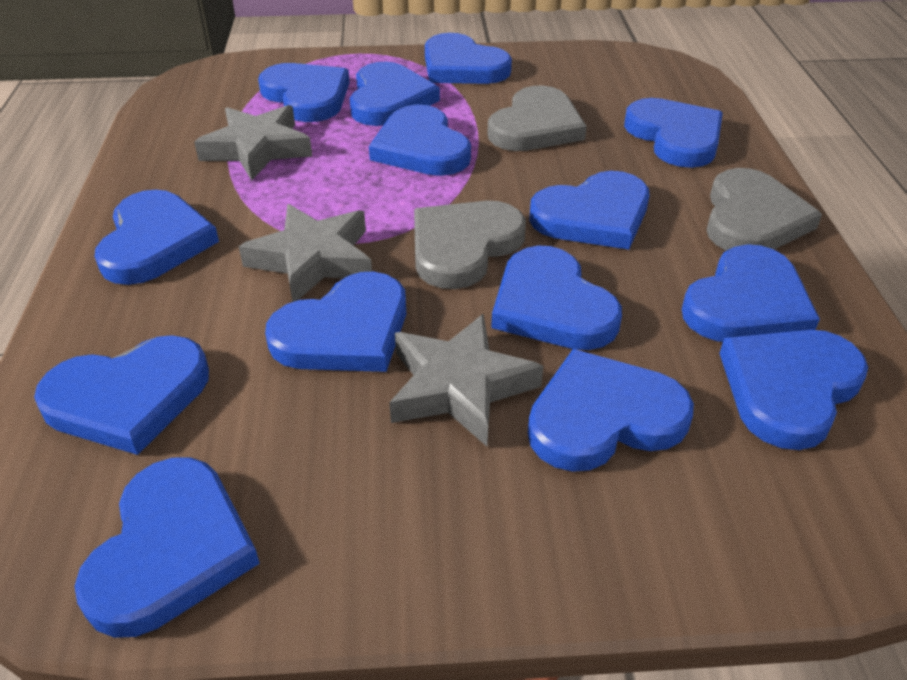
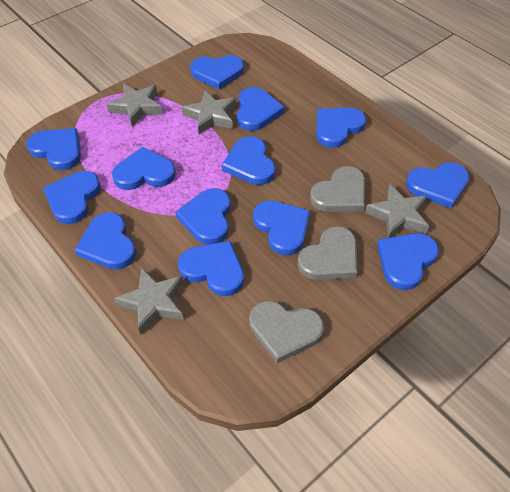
blue heart: 14 -> 13
grey star: 3 -> 4

